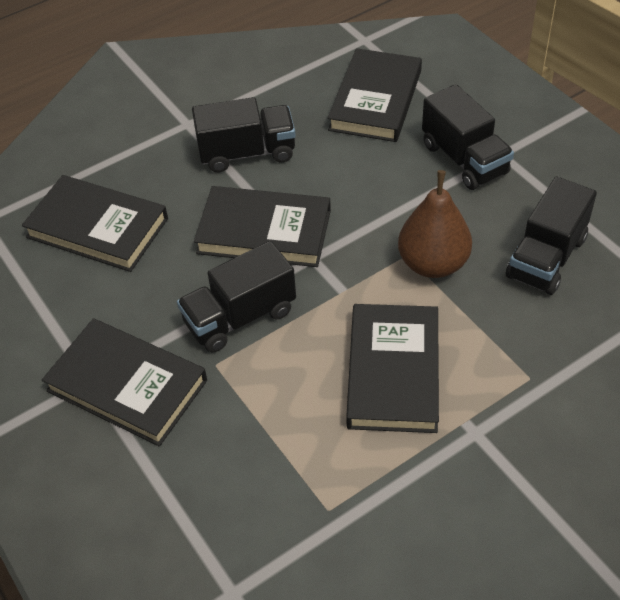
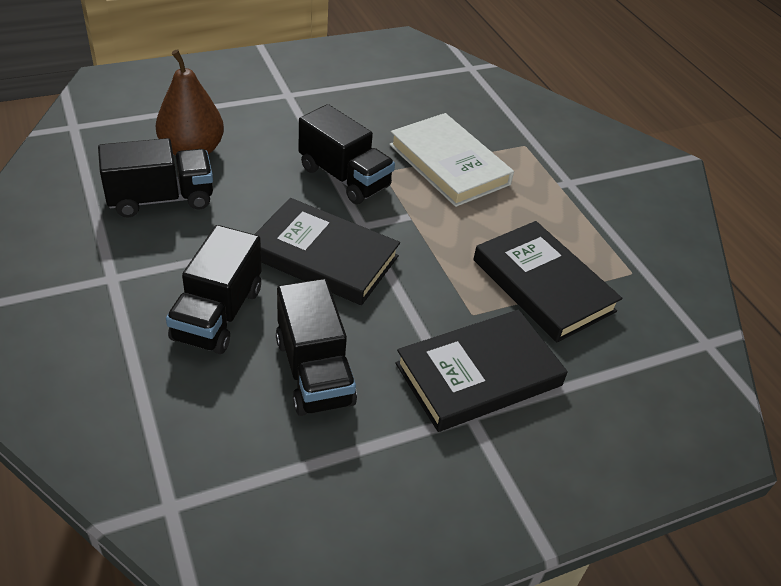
black book: 5 -> 3
white book: 0 -> 1

